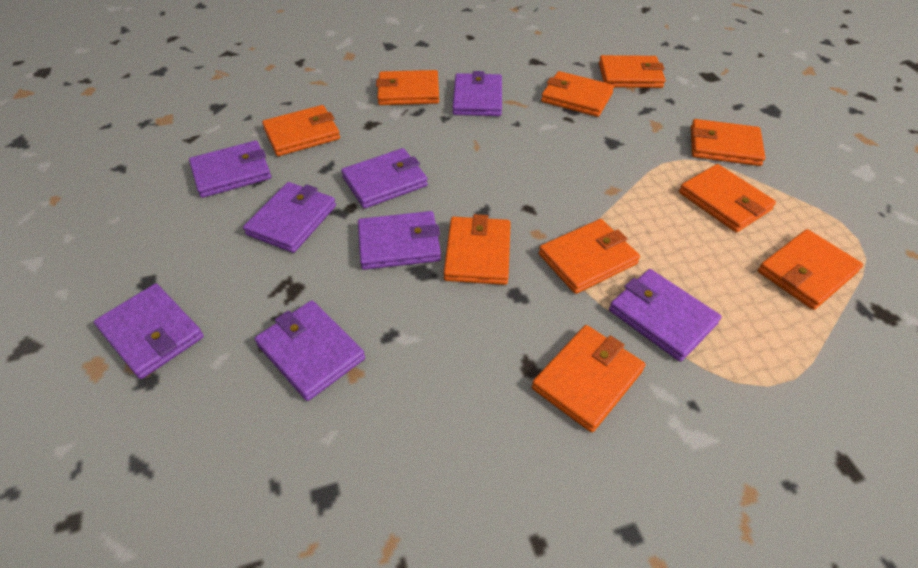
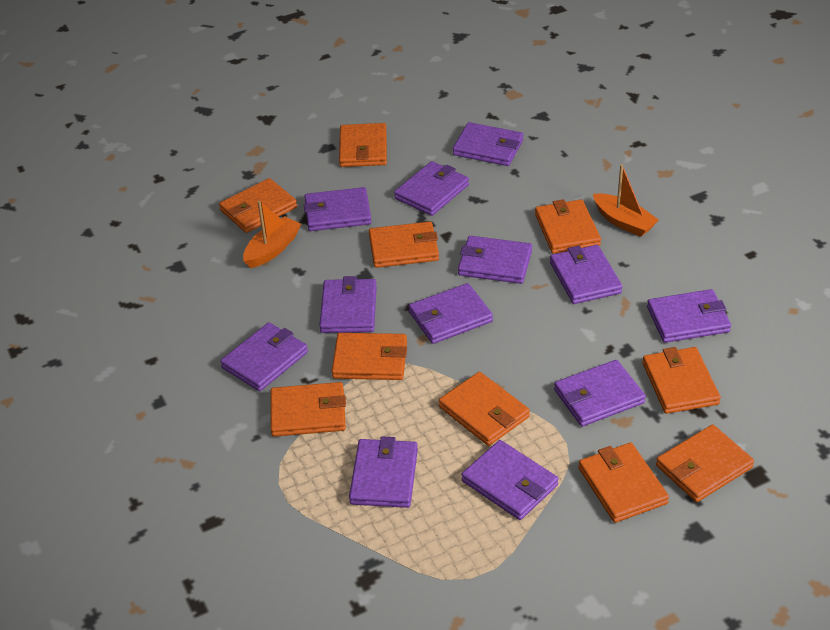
orange boat: 0 -> 2
purple wallet: 8 -> 12

